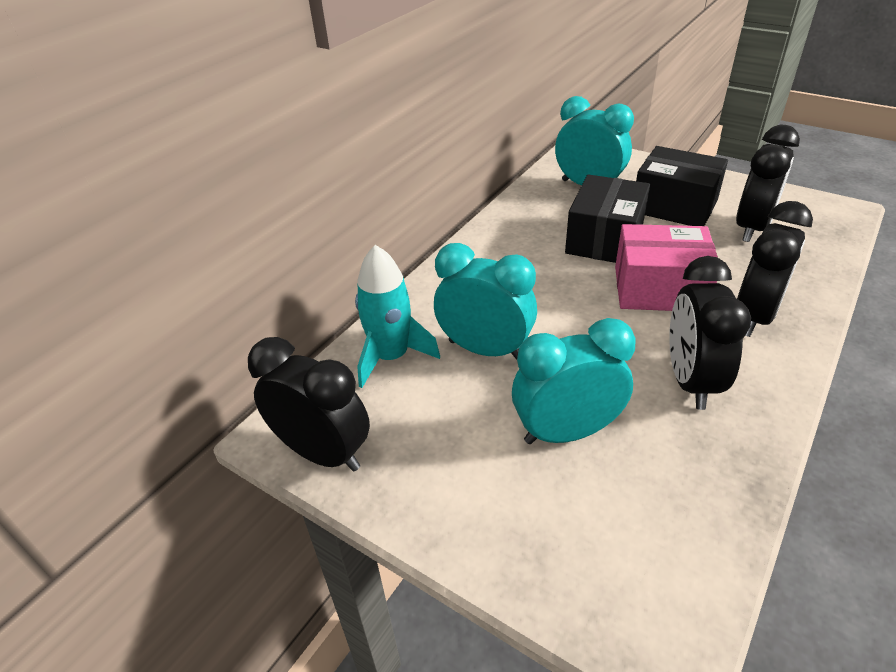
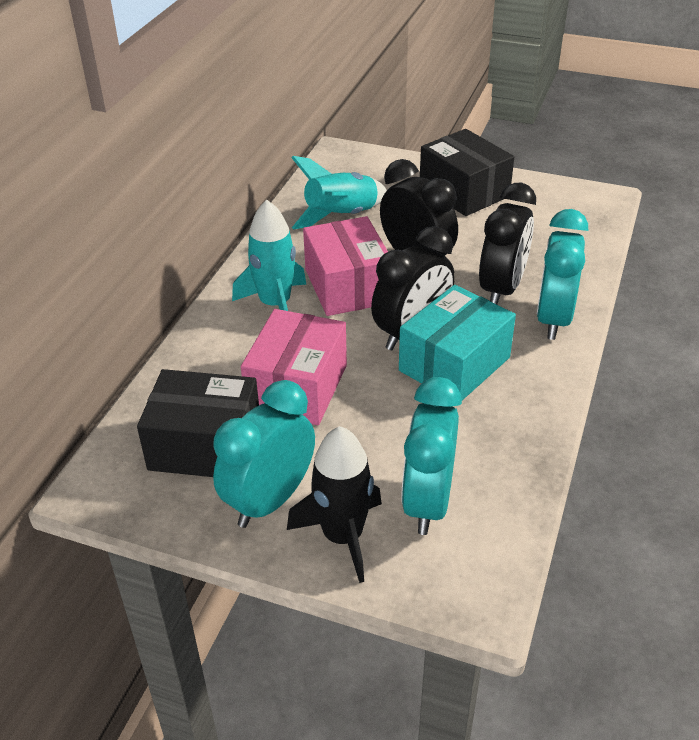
black clock: 4 -> 3
black rocket: 0 -> 1
pink box: 1 -> 2
turquoise box: 0 -> 1
turquoise rocket: 1 -> 2

